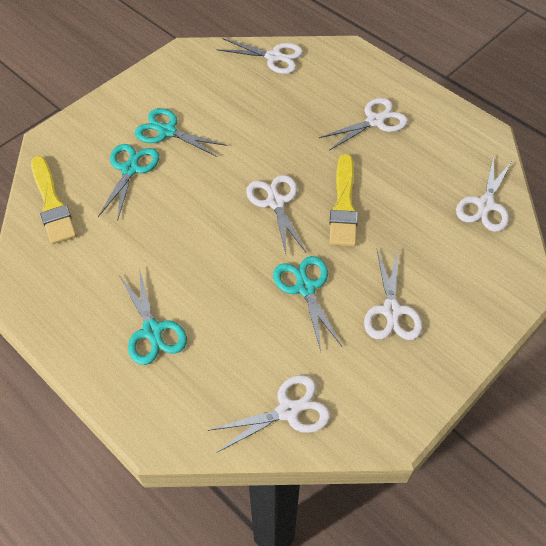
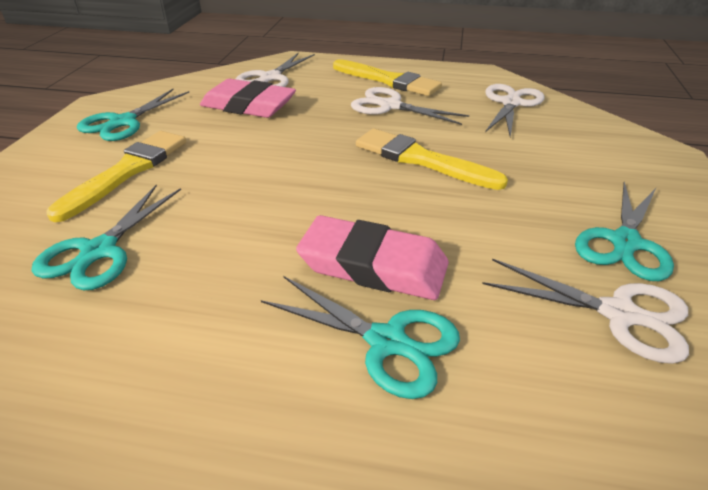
pink eraser: 0 -> 2
white scissors: 6 -> 4
yellow brush: 2 -> 3

